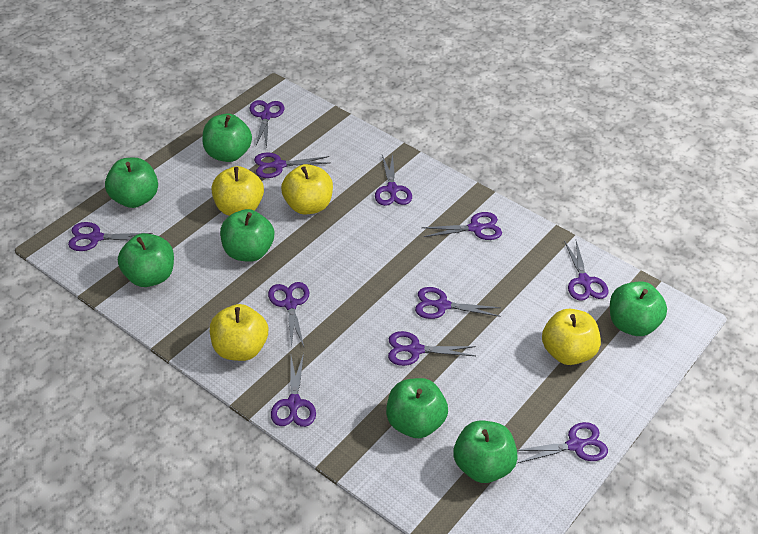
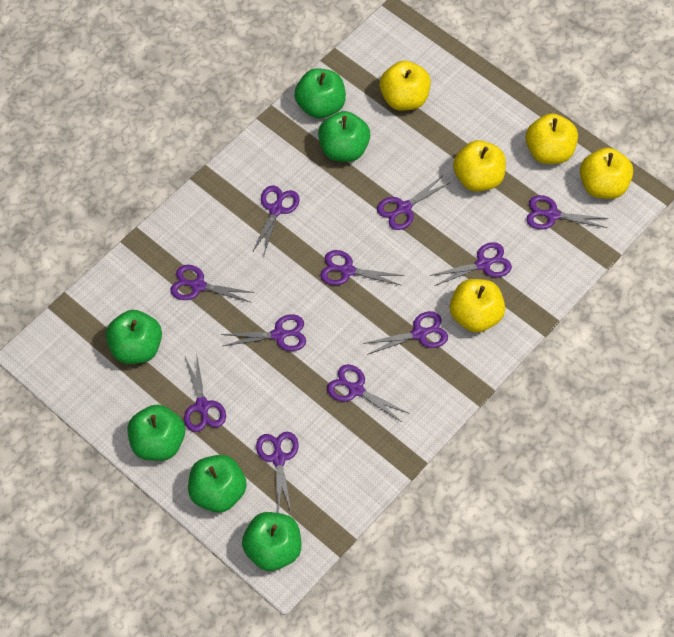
green apple: 7 -> 6
yellow apple: 4 -> 5

